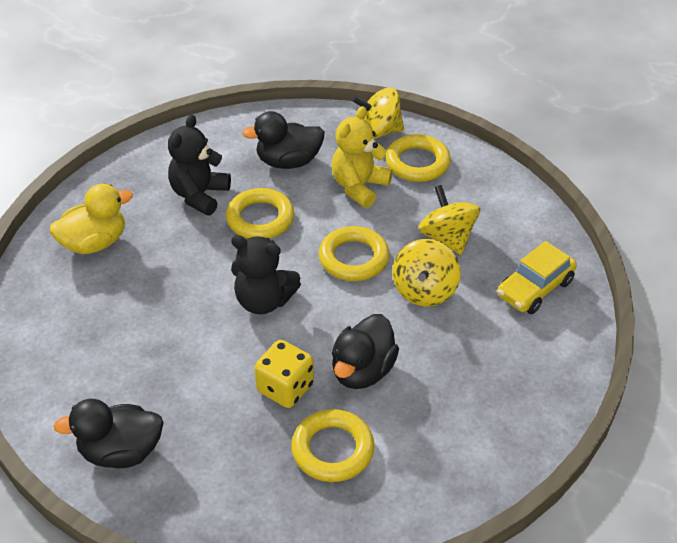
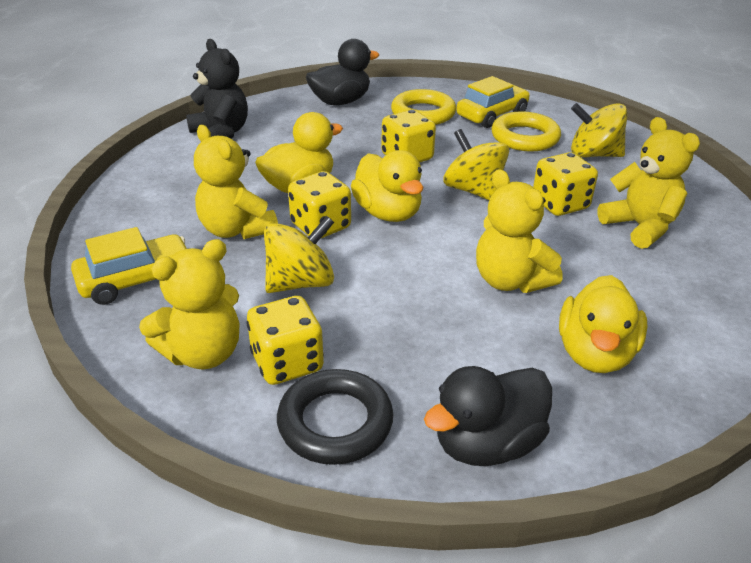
black duck: 3 -> 2
black ring: 0 -> 1
black teddy bear: 2 -> 1
yellow car: 1 -> 2
yellow dice: 1 -> 4
yellow duck: 1 -> 3
yellow ring: 4 -> 2
yellow teddy bear: 1 -> 4

